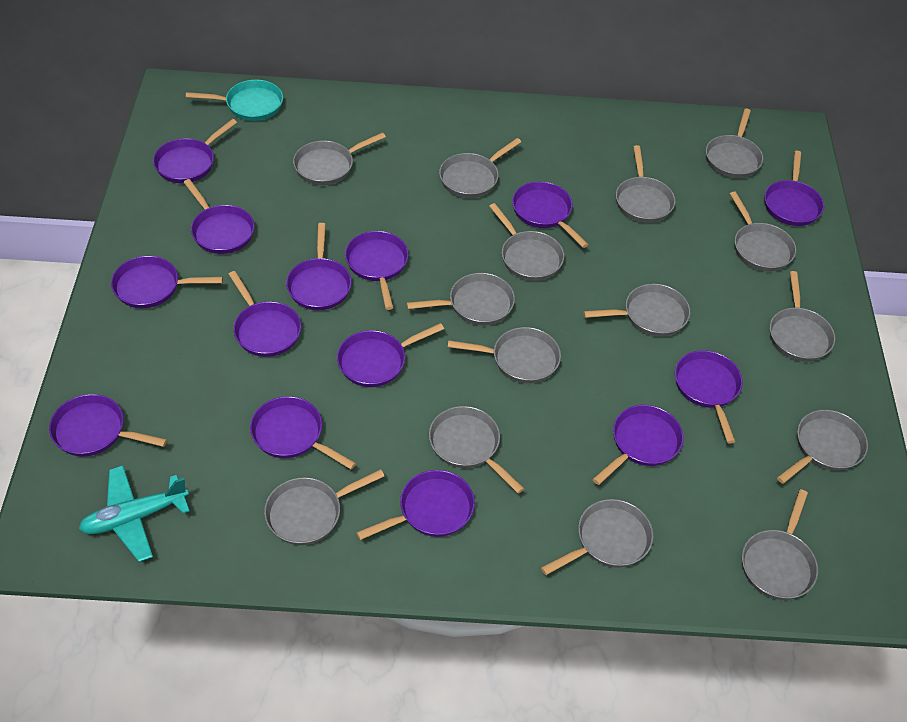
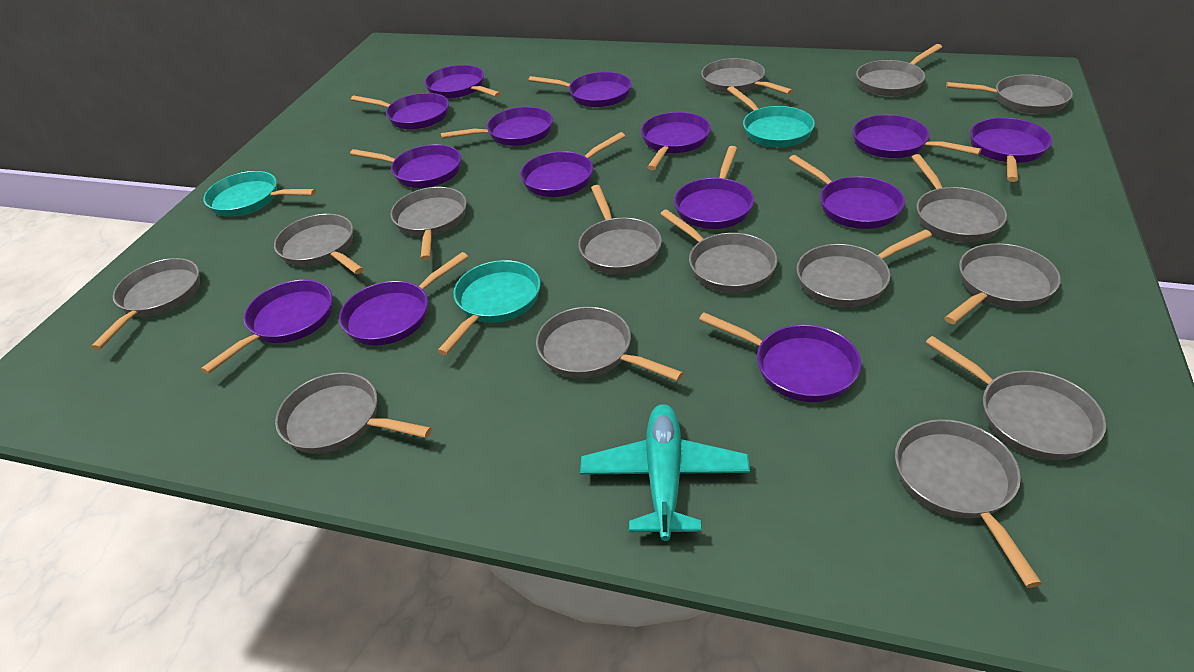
turquoise pan: 1 -> 3

